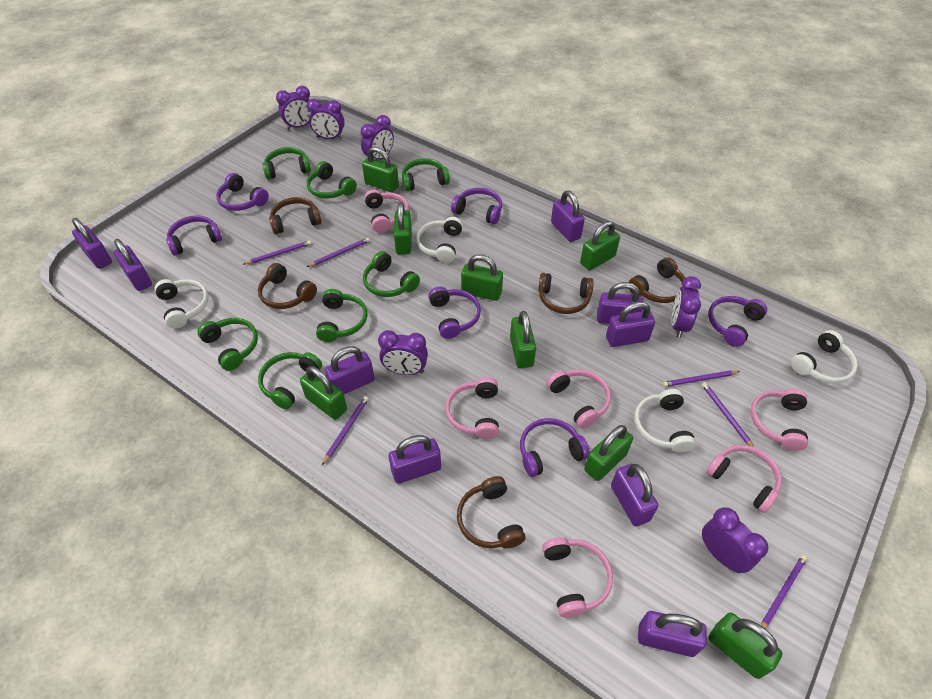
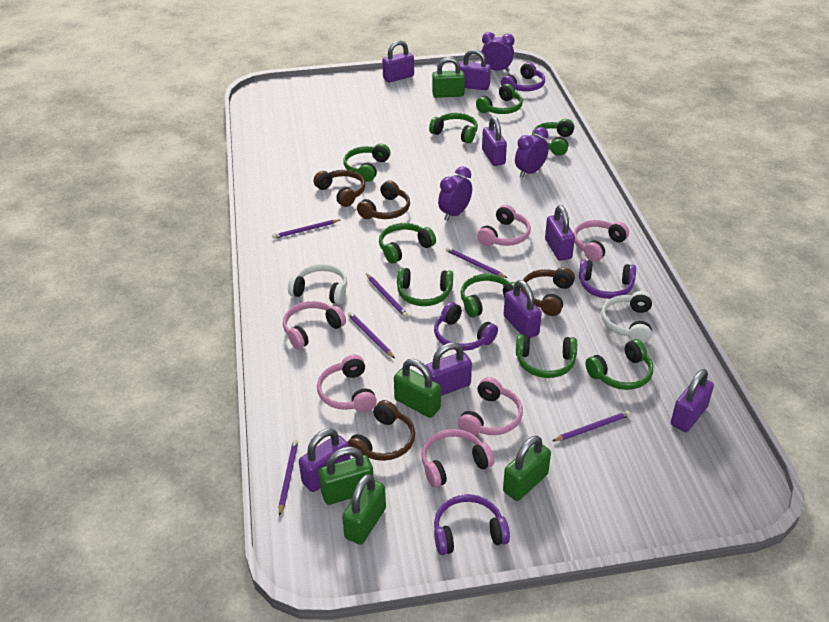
brown headphones: 5 -> 4
green headphones: 7 -> 9
green padlock: 8 -> 5
purple clock: 6 -> 3
purple headphones: 6 -> 4
purple padlock: 9 -> 8
white headphones: 4 -> 2

